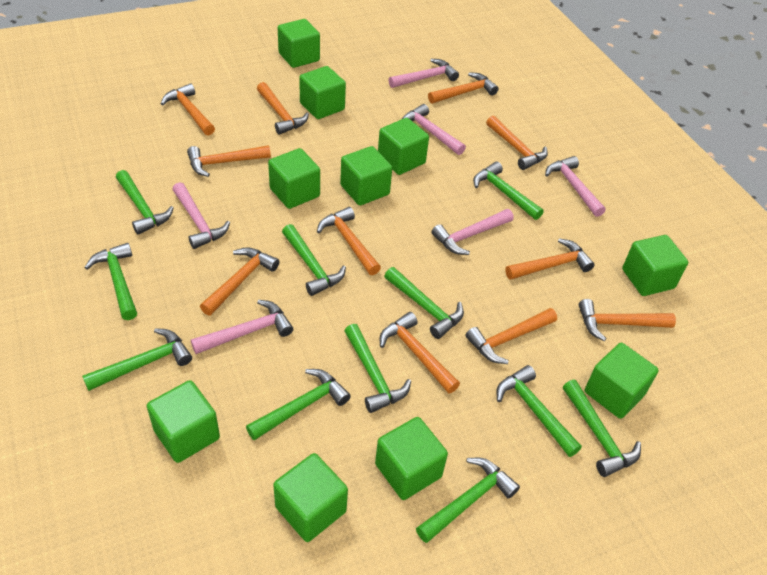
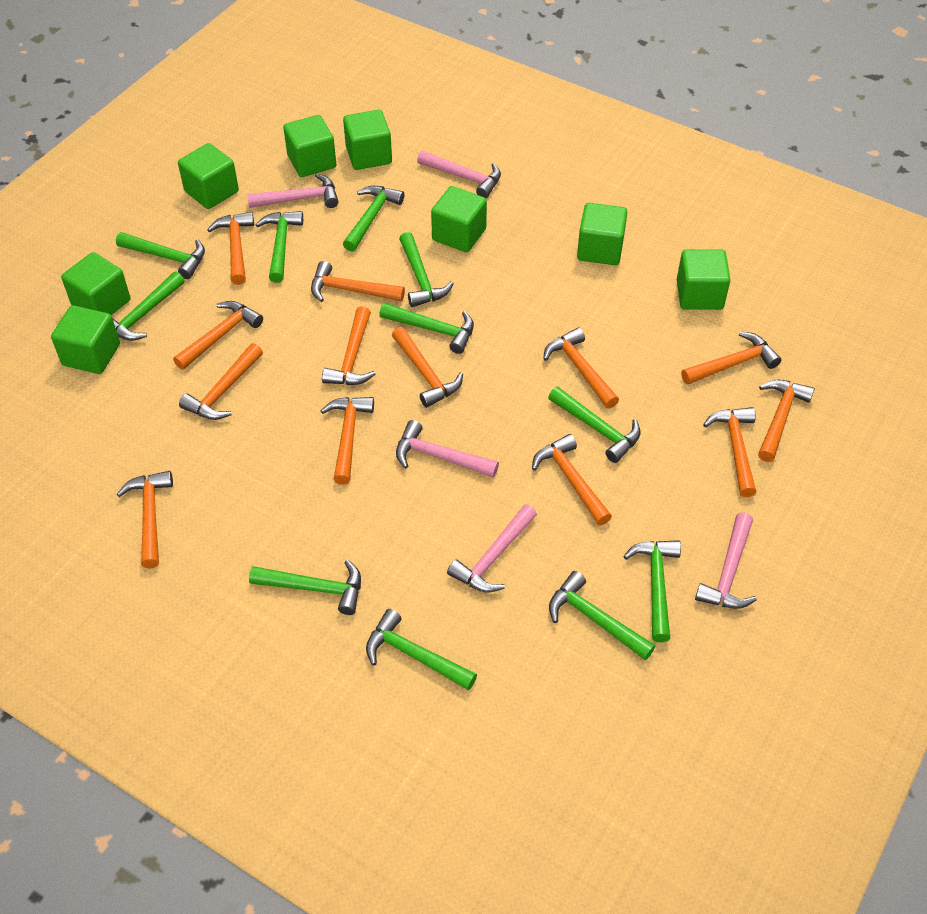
green cube: 10 -> 8
orange hammer: 11 -> 13
pink hammer: 6 -> 5

